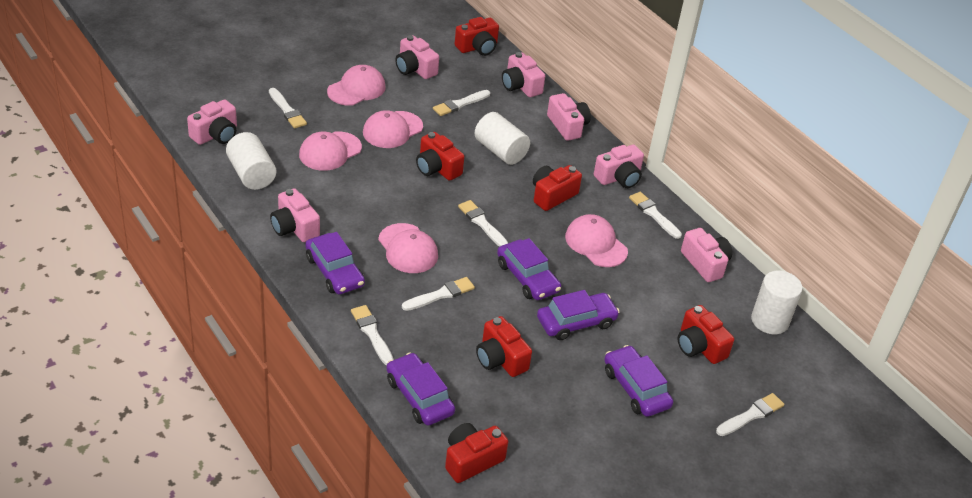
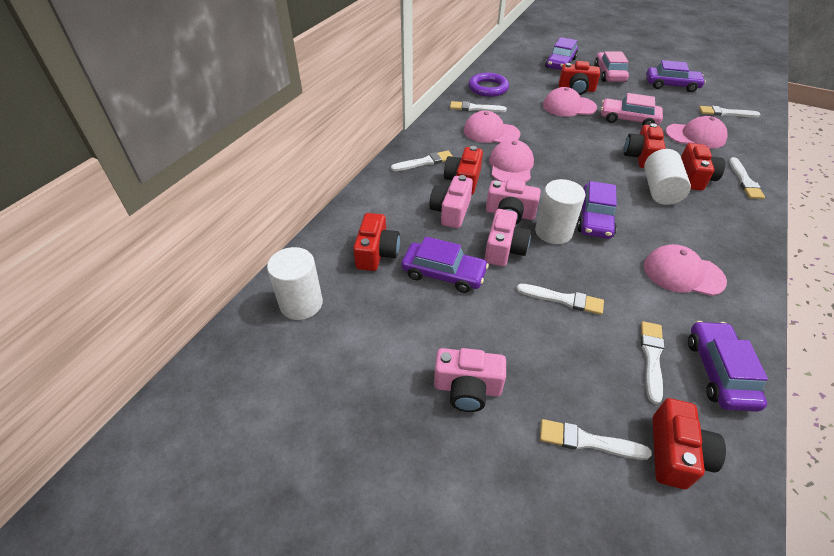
pink camera: 7 -> 4
pink car: 0 -> 2
purple ring: 0 -> 1

